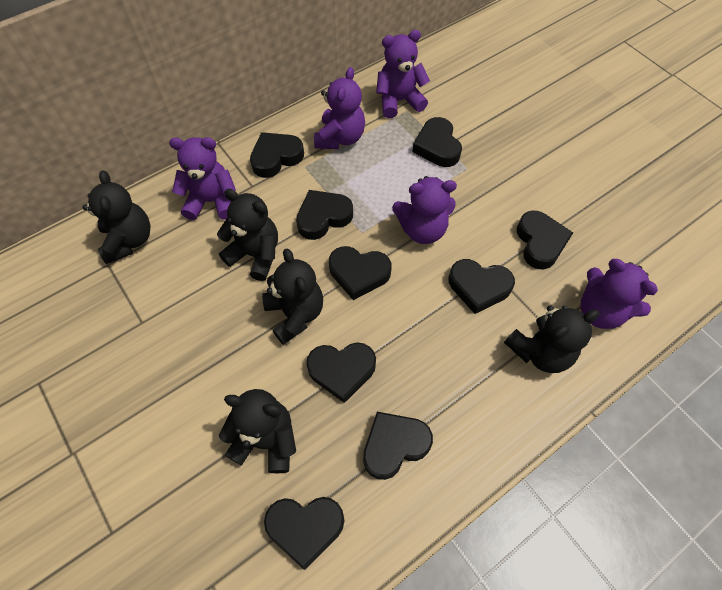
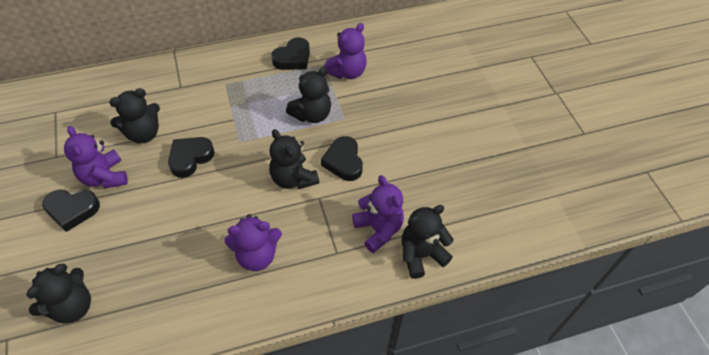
black heart: 9 -> 4
purple teddy bear: 5 -> 4

